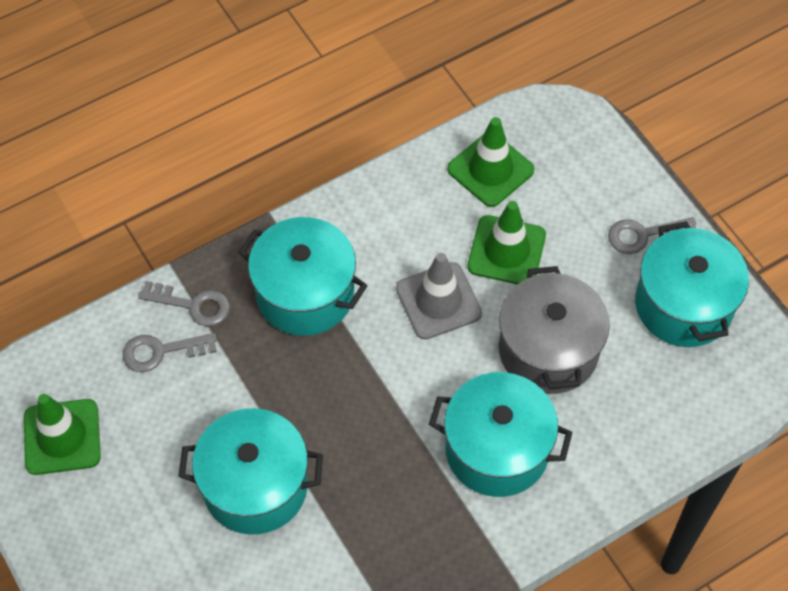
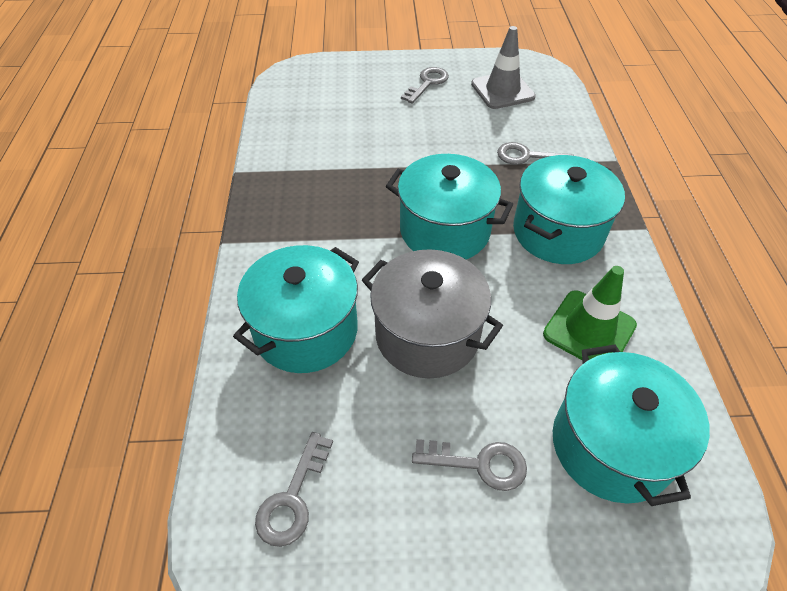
green traffic cone: 3 -> 1
grey key: 3 -> 4

